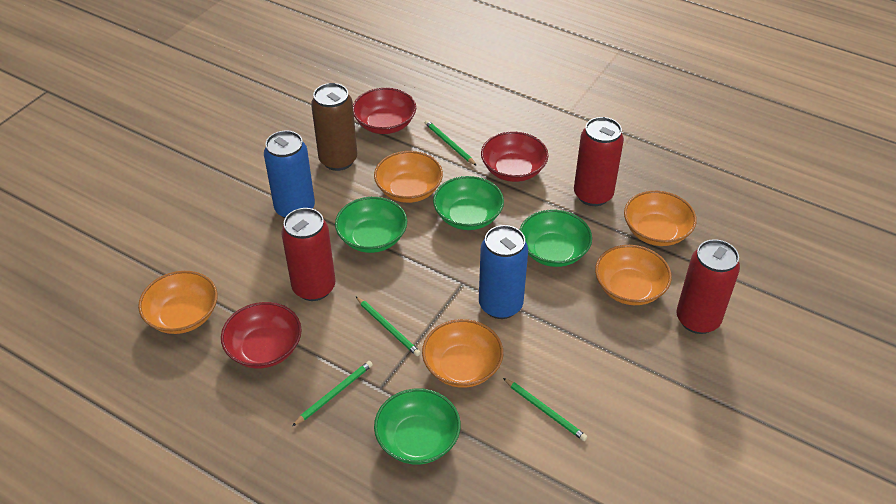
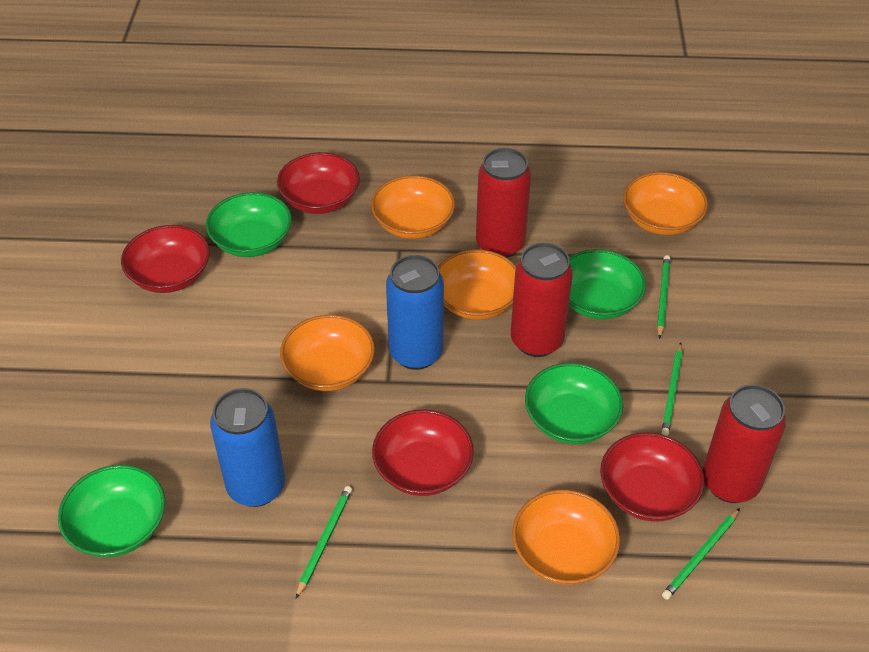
brown can: 1 -> 0
red bowl: 3 -> 4

